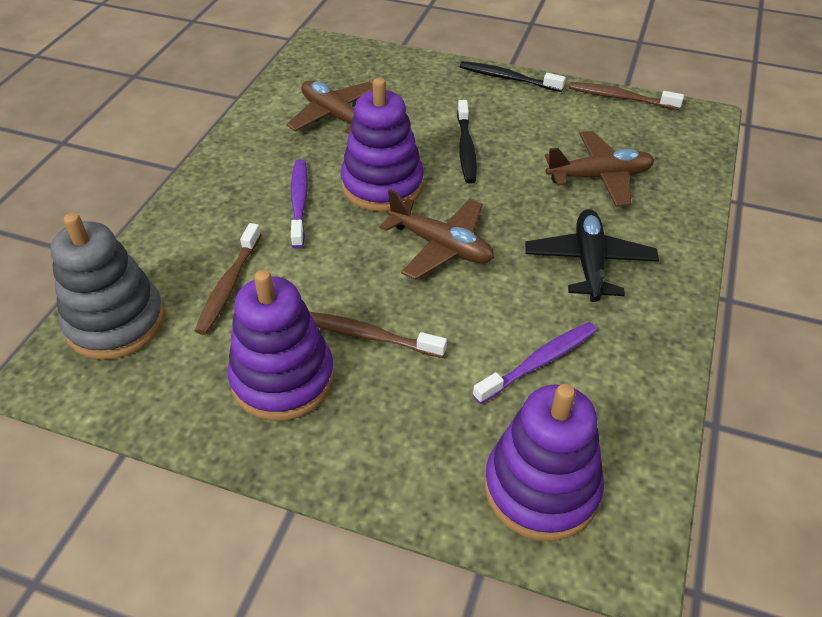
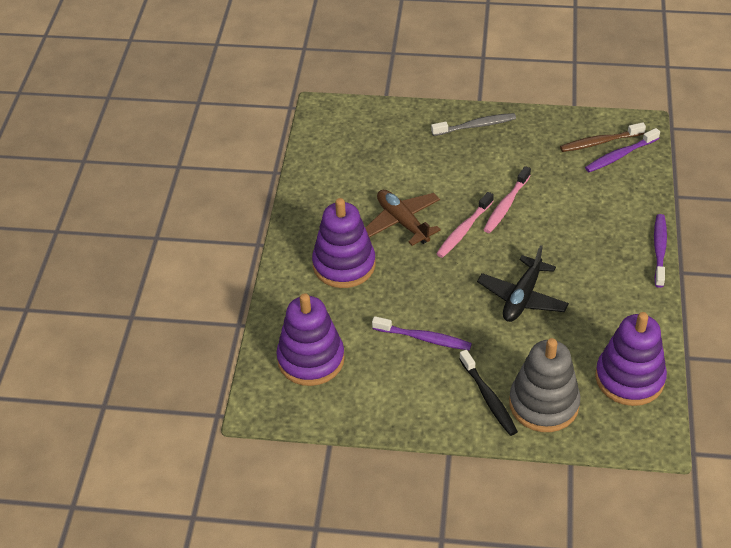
black toothbrush: 2 -> 1
brown plane: 3 -> 1
brown toothbrush: 3 -> 1
grey toothbrush: 0 -> 1
pink toothbrush: 0 -> 2
purple toothbrush: 2 -> 3

